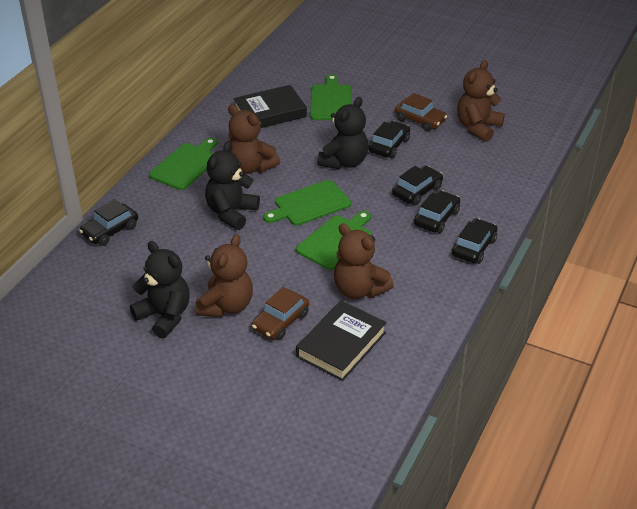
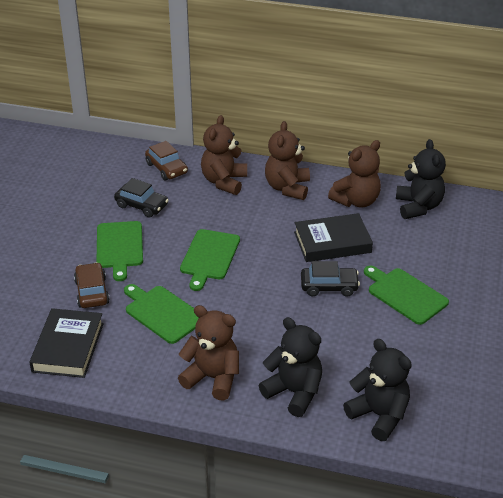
black car: 5 -> 2

